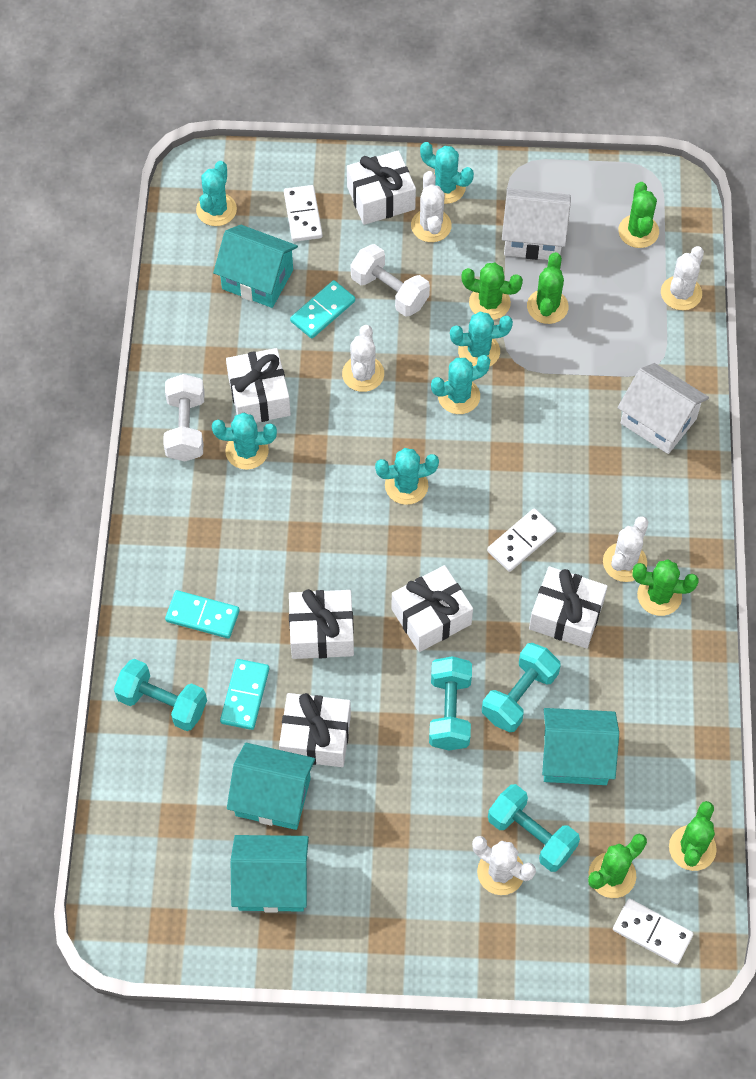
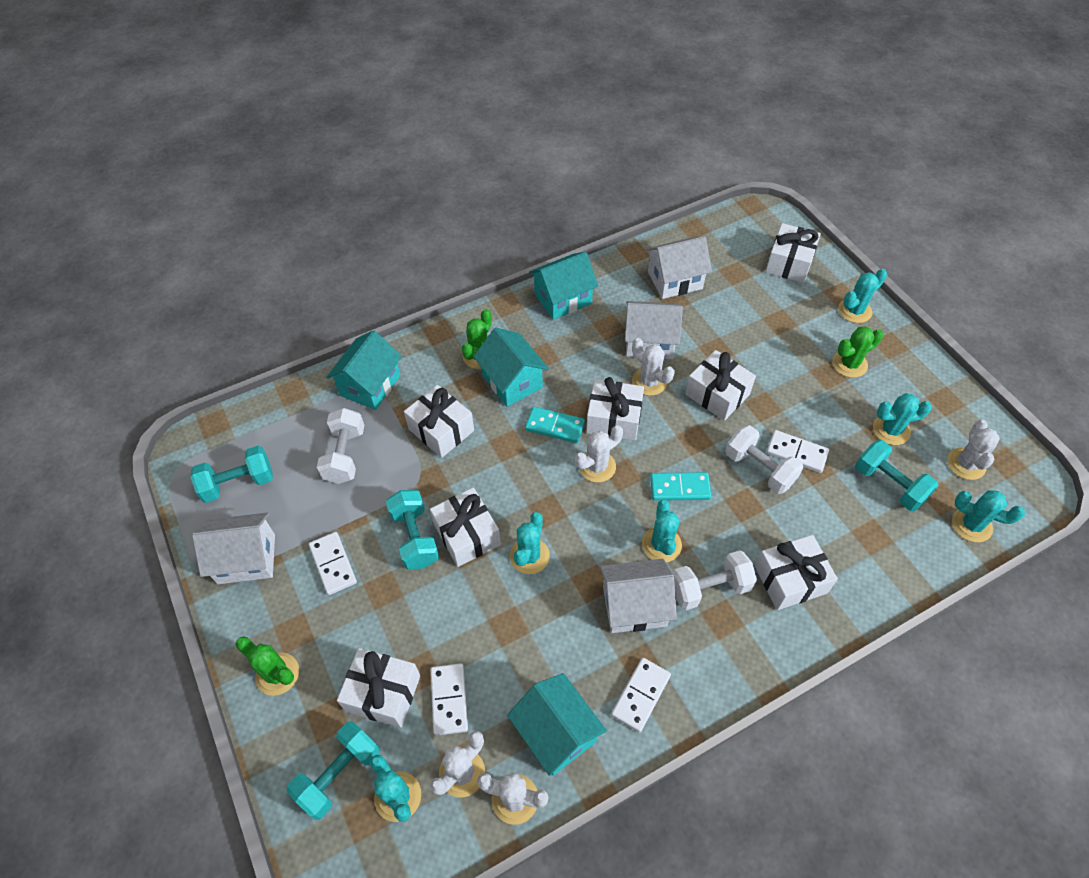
green cactus: 6 -> 3
turquoise domino: 3 -> 2
white domino: 3 -> 4
white dumbbell: 2 -> 3
white gift: 6 -> 7
white house: 2 -> 4

